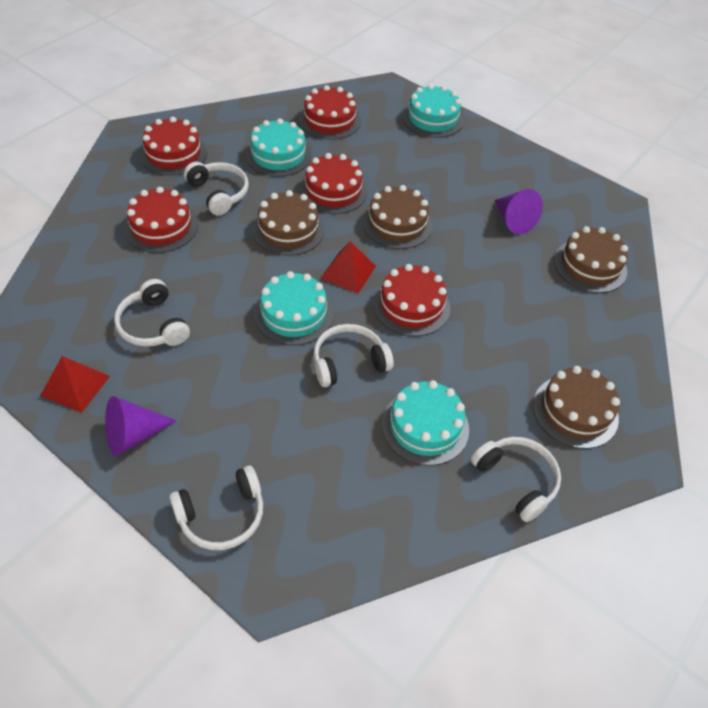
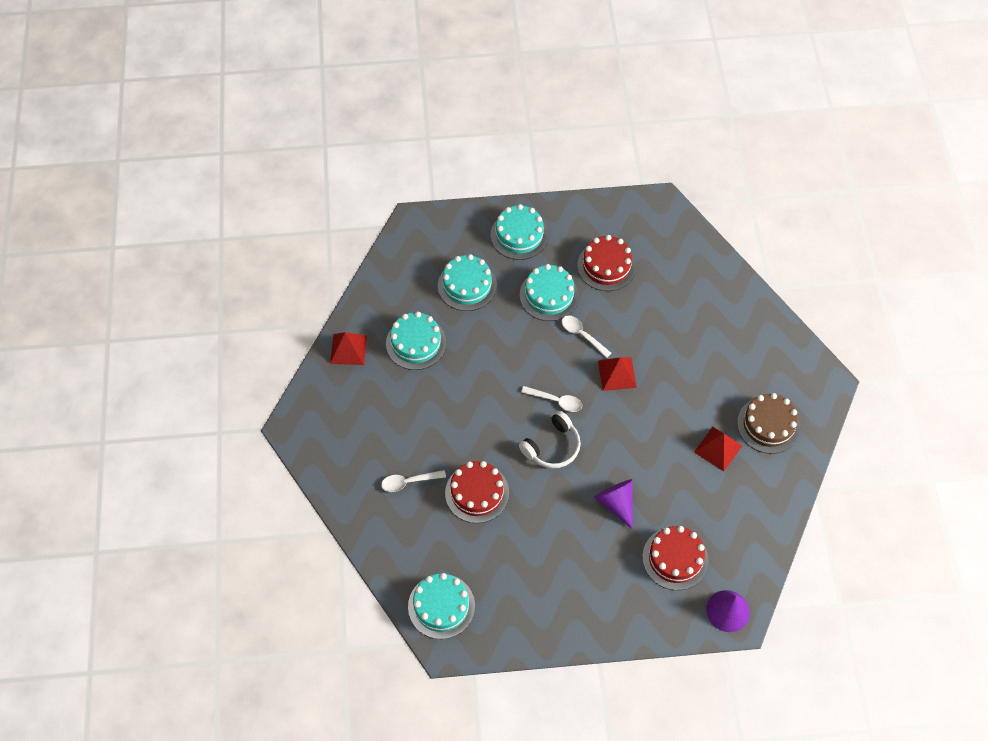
brown cake: 4 -> 1
red cake: 5 -> 3
red pyramid: 2 -> 3
turquoise cake: 4 -> 5
white headphones: 5 -> 1
white spoon: 0 -> 3

